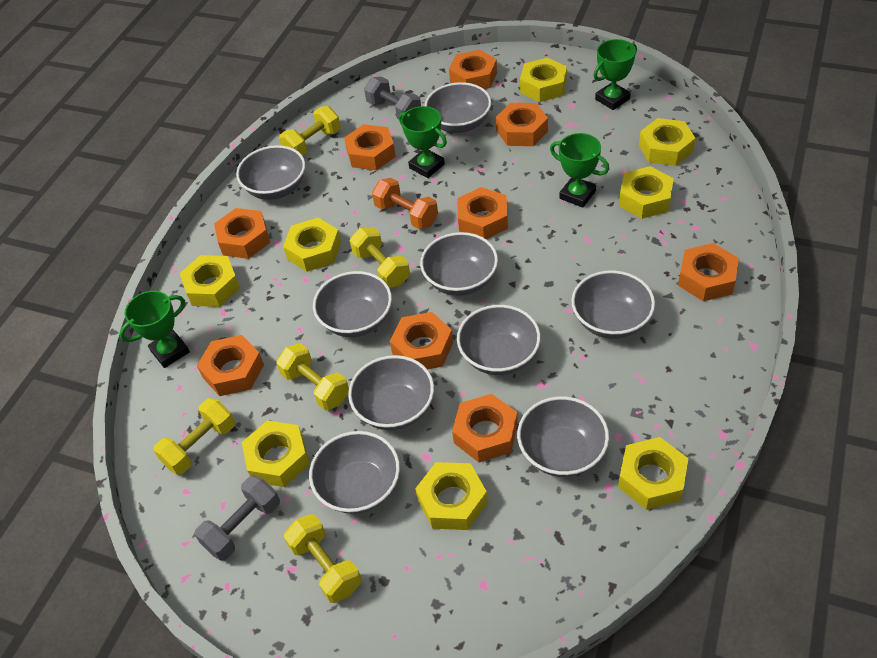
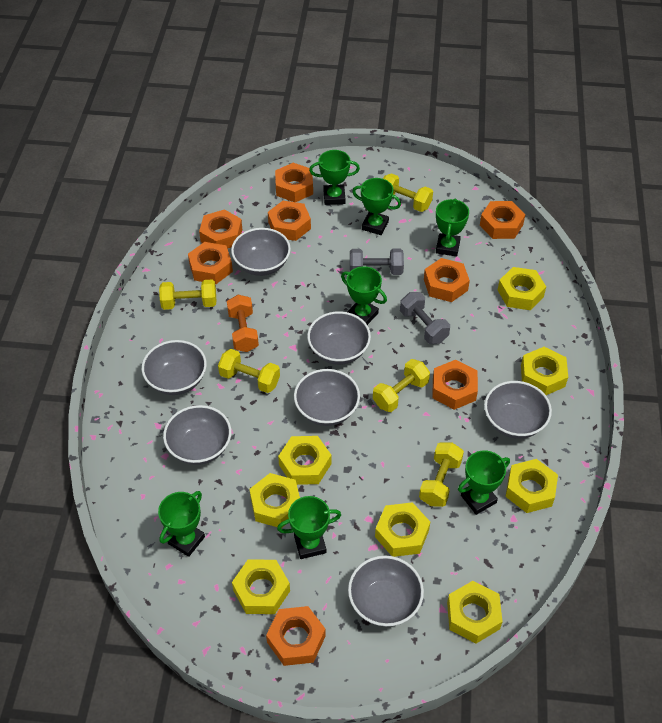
green trophy: 4 -> 7
grey bowl: 9 -> 7
orange nut: 9 -> 8

